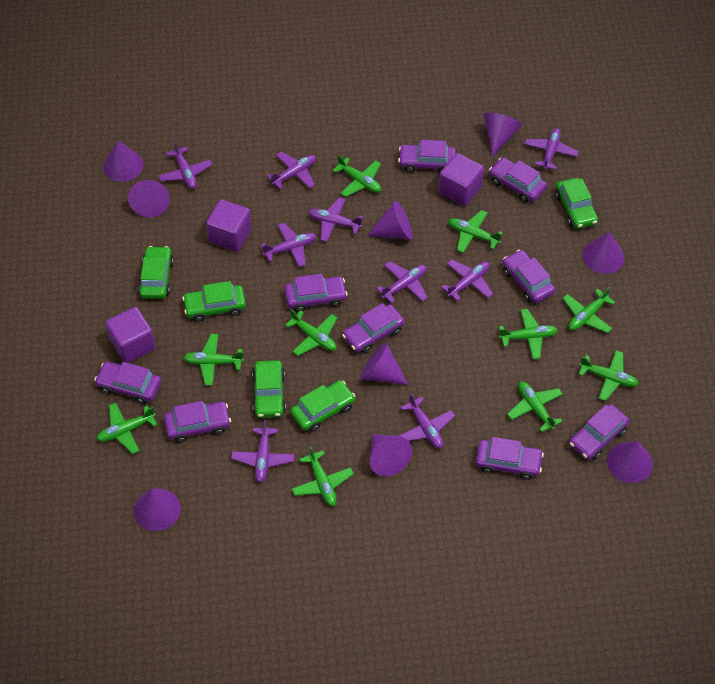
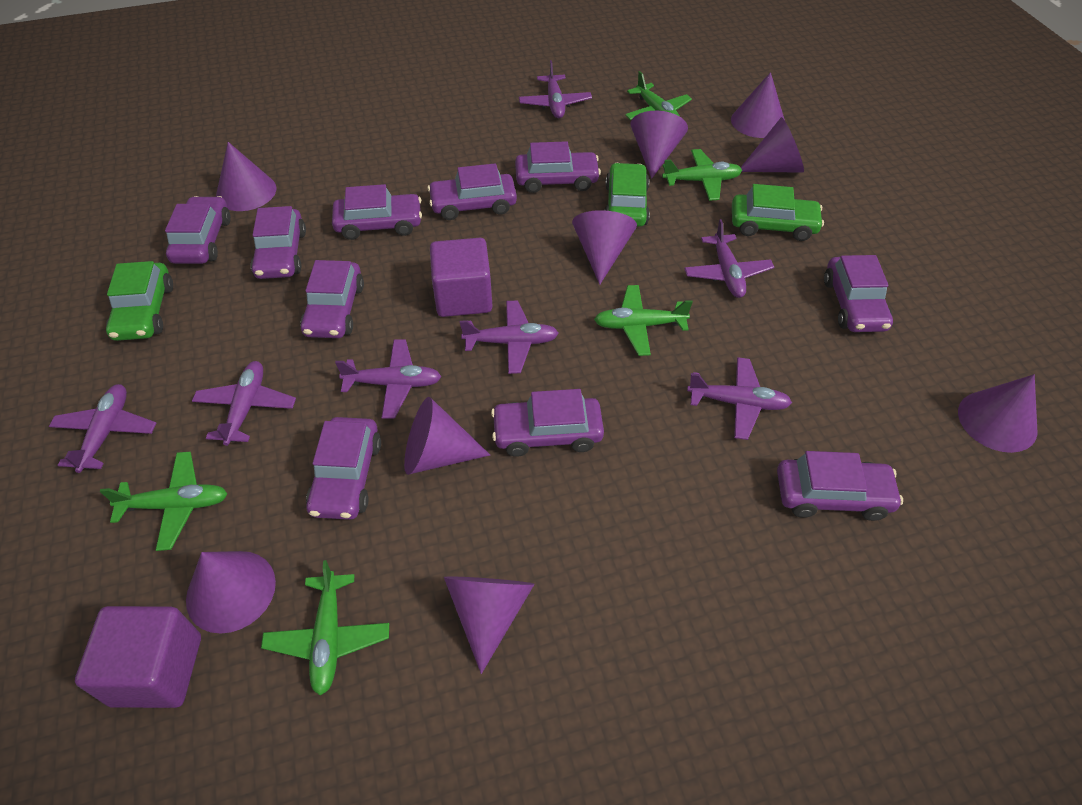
green car: 5 -> 3
green plane: 10 -> 5
purple car: 9 -> 10
purple cube: 3 -> 2
purple plane: 9 -> 7

